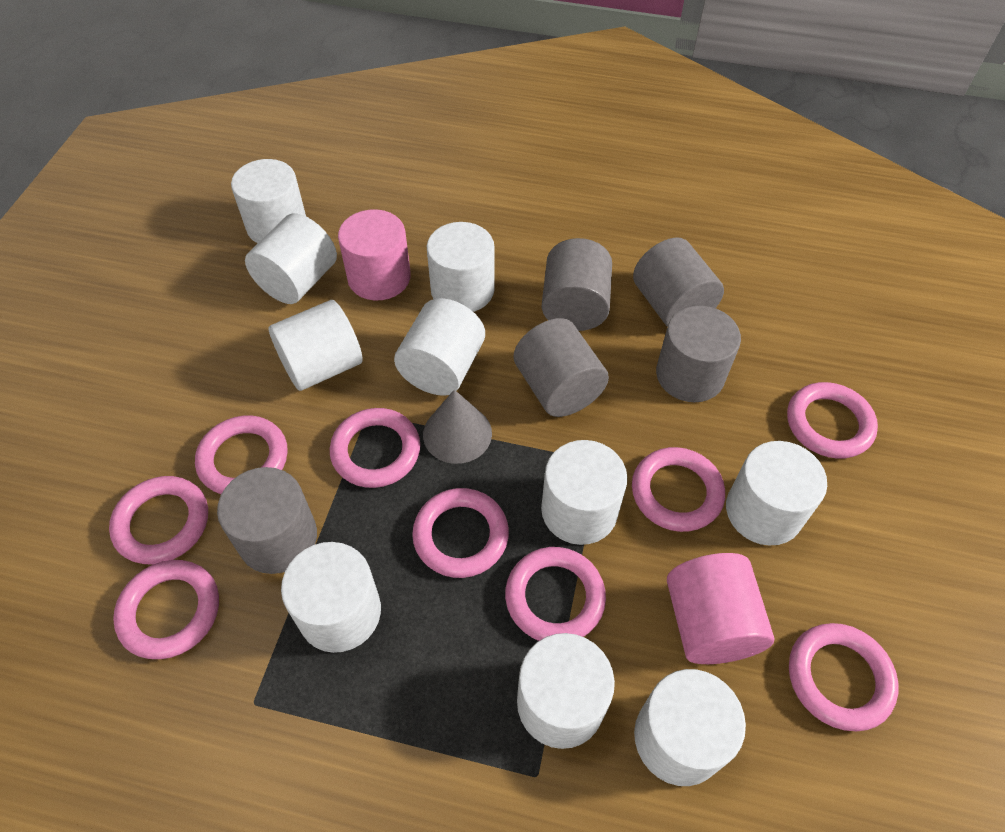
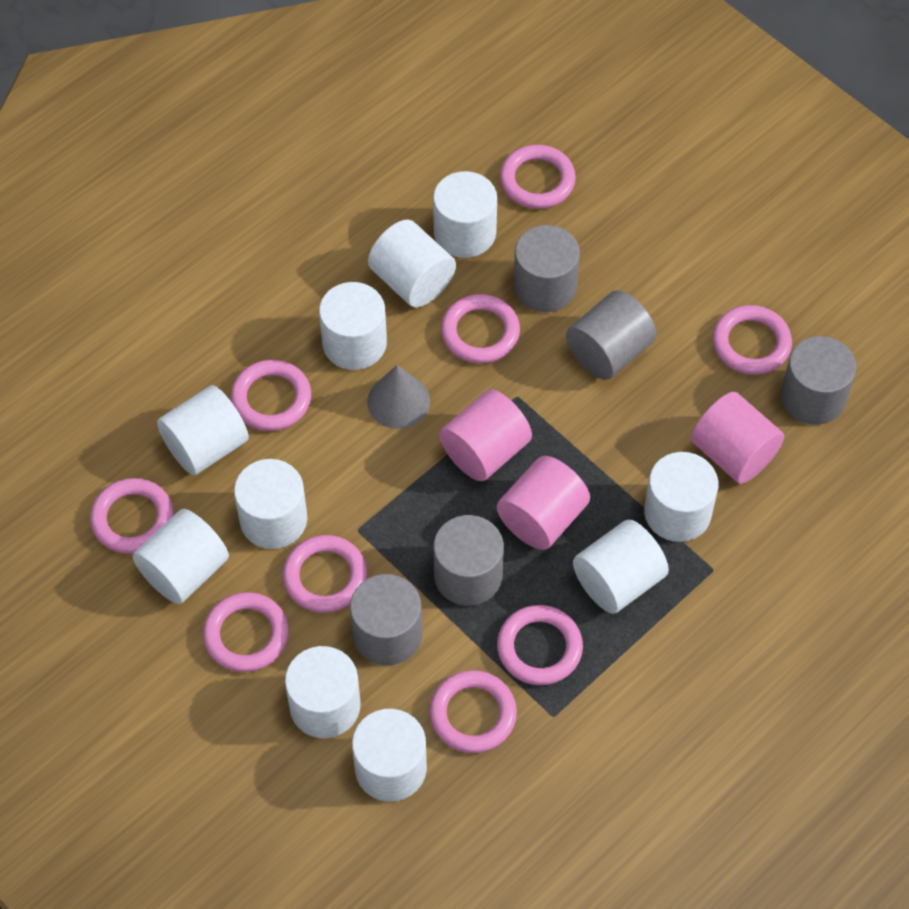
pink cylinder: 2 -> 3

